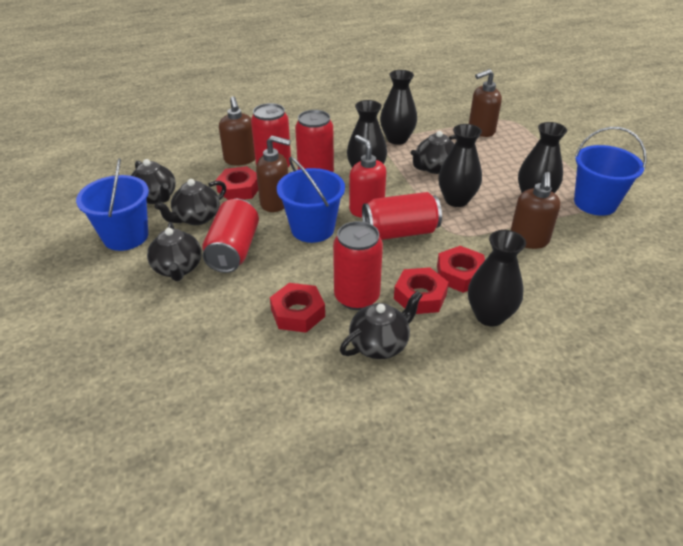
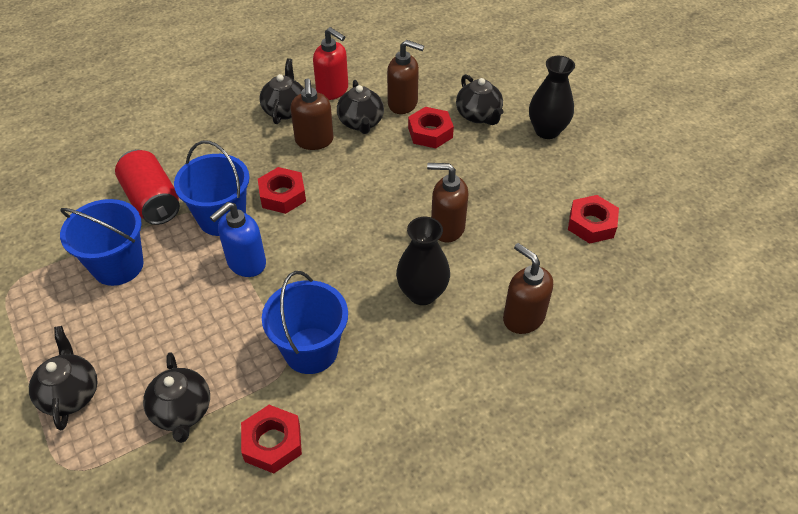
black vase: 5 -> 2
blue soap dispenser: 0 -> 1
red can: 5 -> 1

